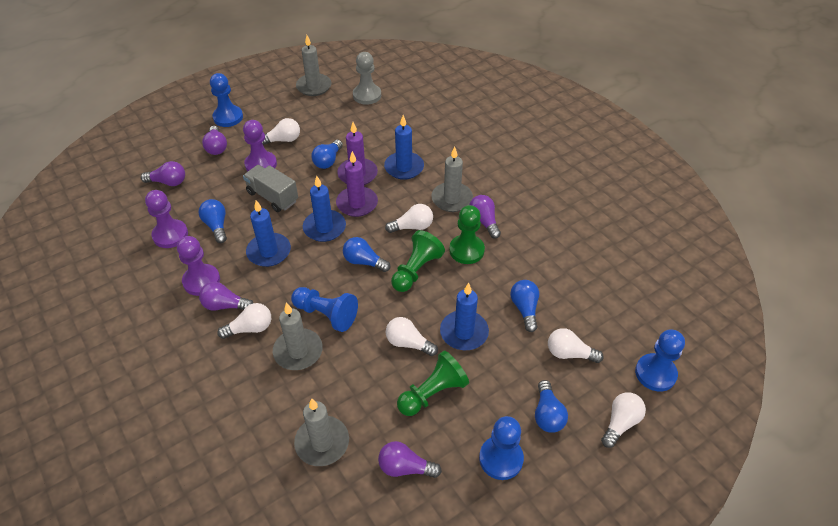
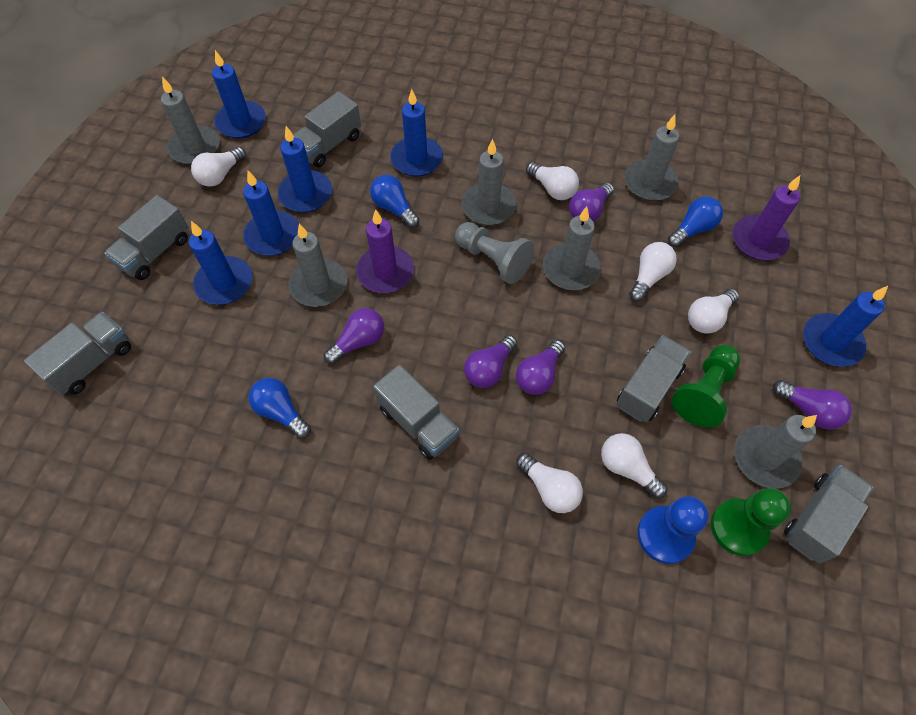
blue candle: 4 -> 6
blue light bulb: 5 -> 3
blue pawn: 4 -> 1
green pawn: 3 -> 2
grey candle: 4 -> 6
grey truck: 1 -> 6
purple pawn: 3 -> 0

